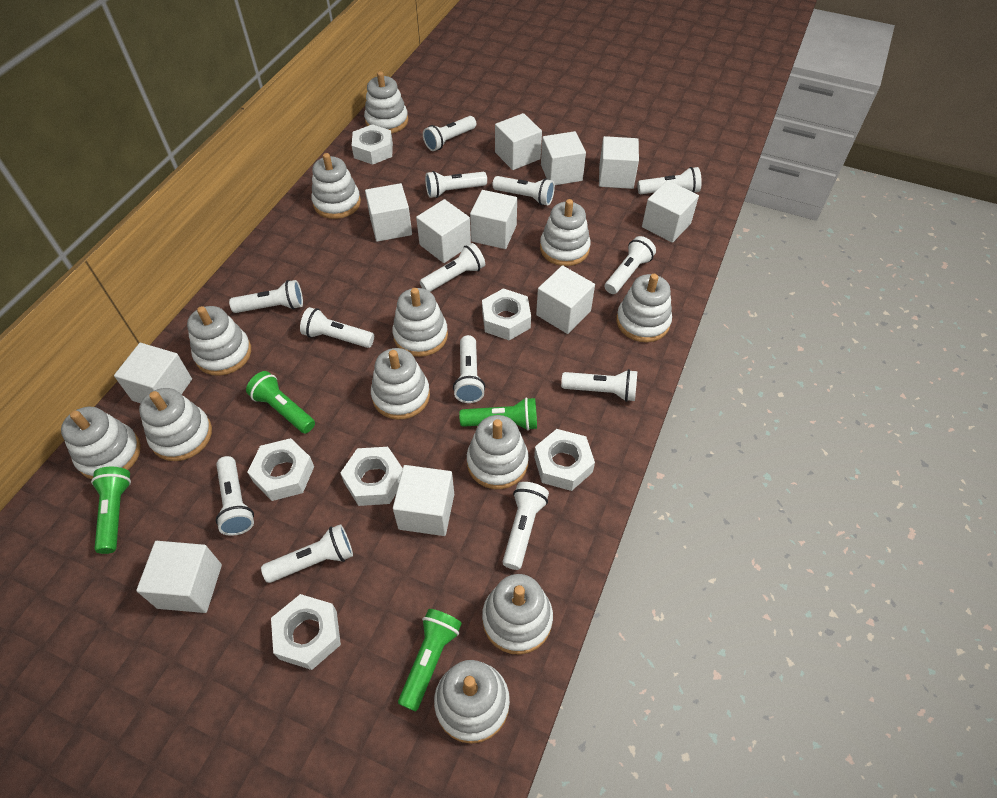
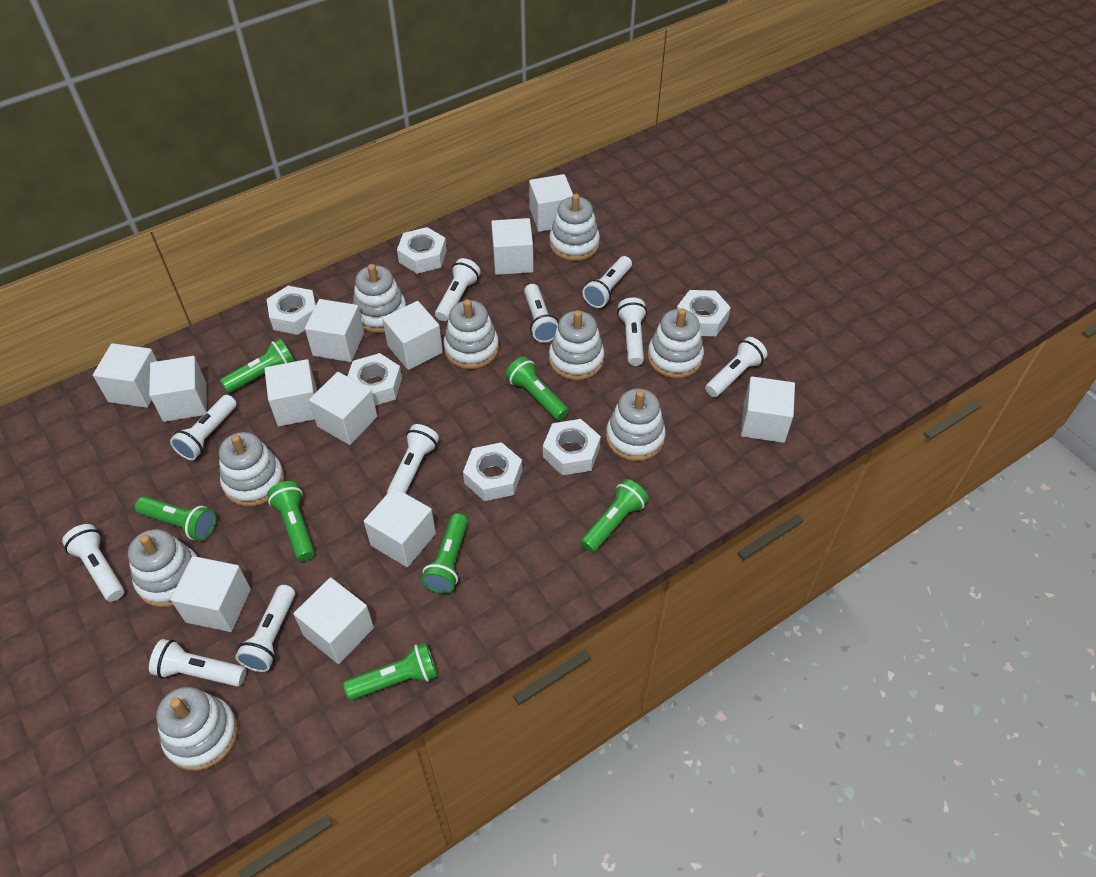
green flashlight: 4 -> 7
white cube: 11 -> 12
white flashlight: 13 -> 10
white stacking toy: 12 -> 9

